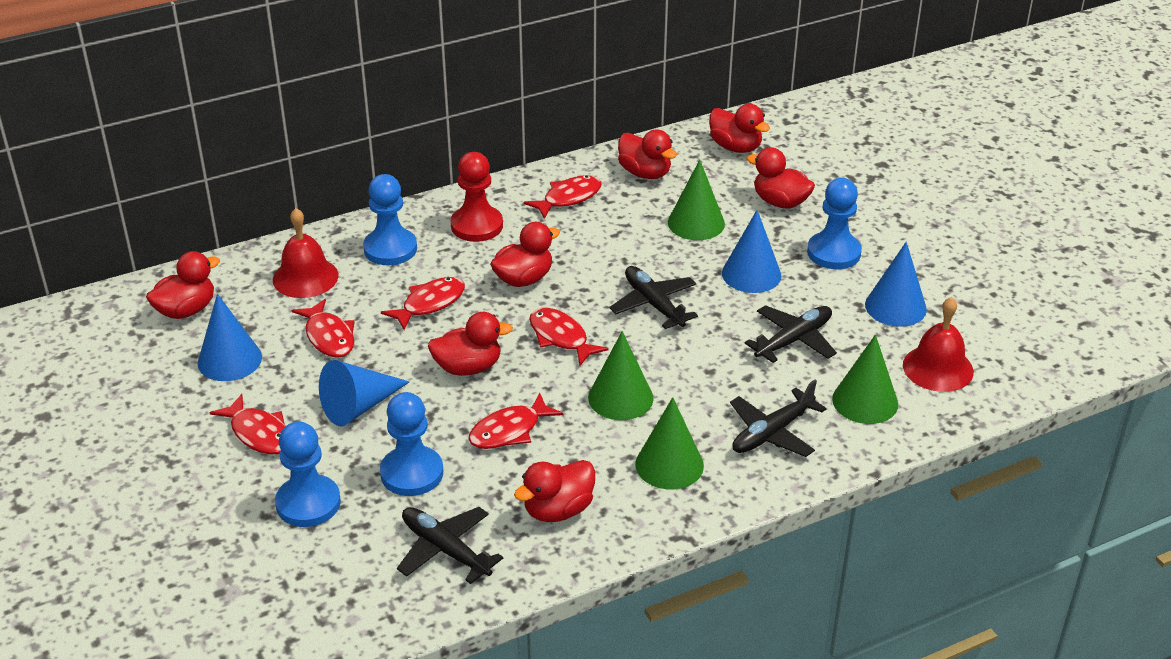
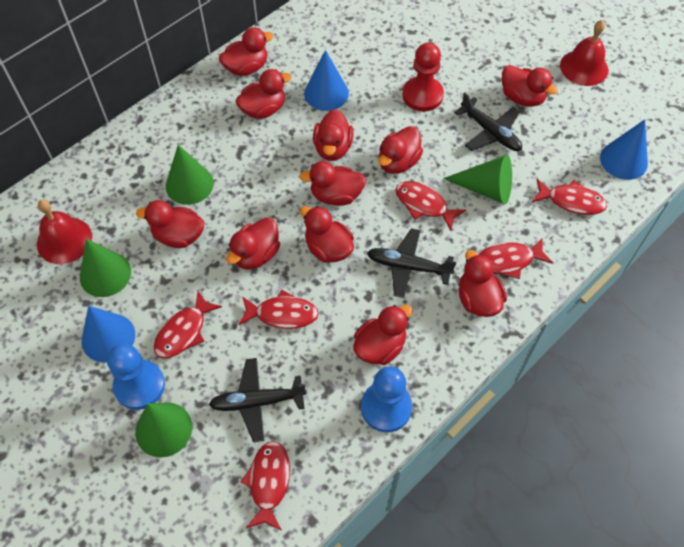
black plane: 4 -> 3
blue cone: 4 -> 3
blue pawn: 4 -> 2
red duck: 7 -> 11

